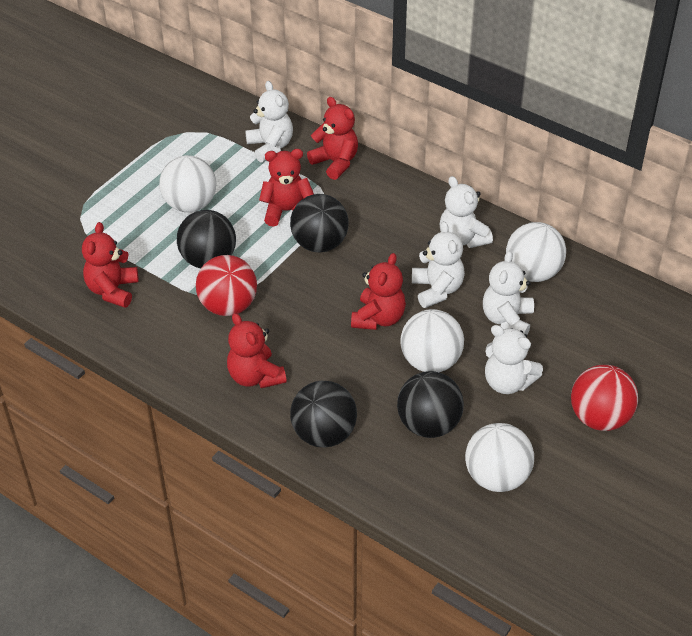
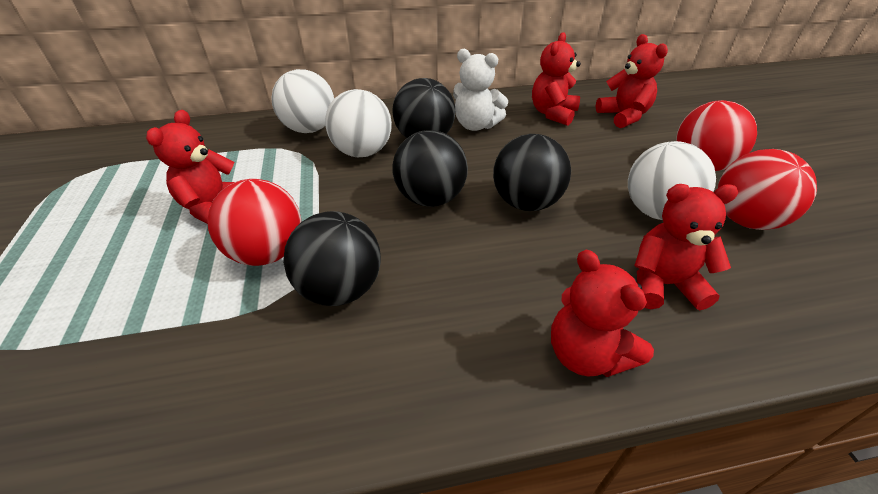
red ball: 2 -> 3
white ball: 4 -> 3
white teddy bear: 5 -> 1

